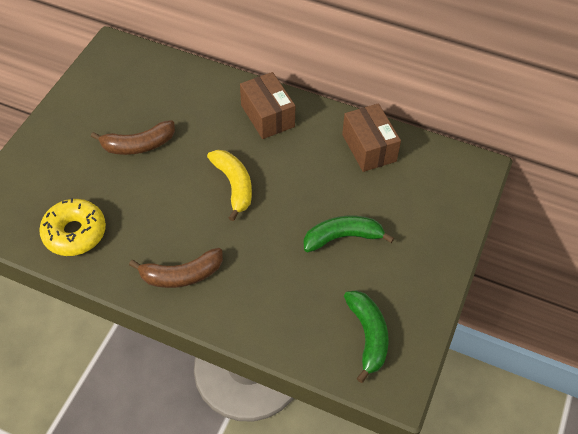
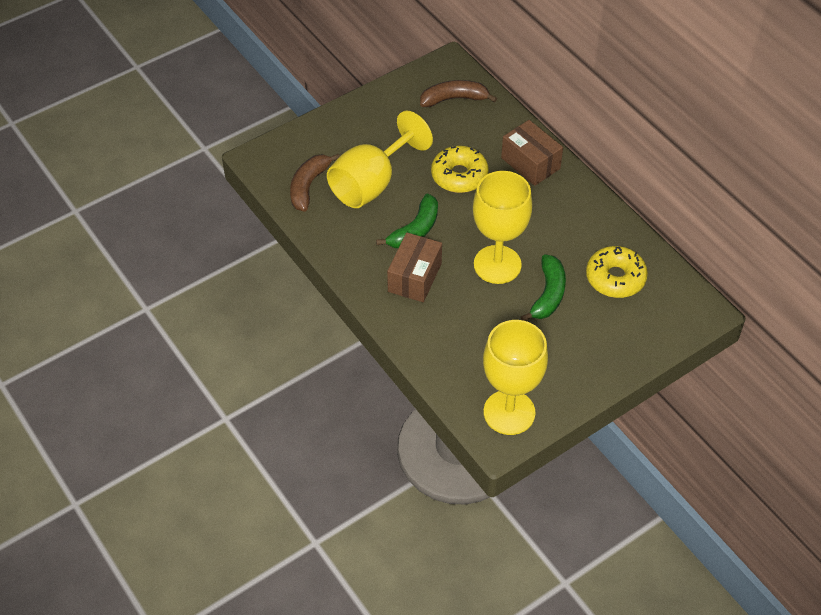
yellow banana: 1 -> 0
yellow donut: 1 -> 2
yellow goblet: 0 -> 3

